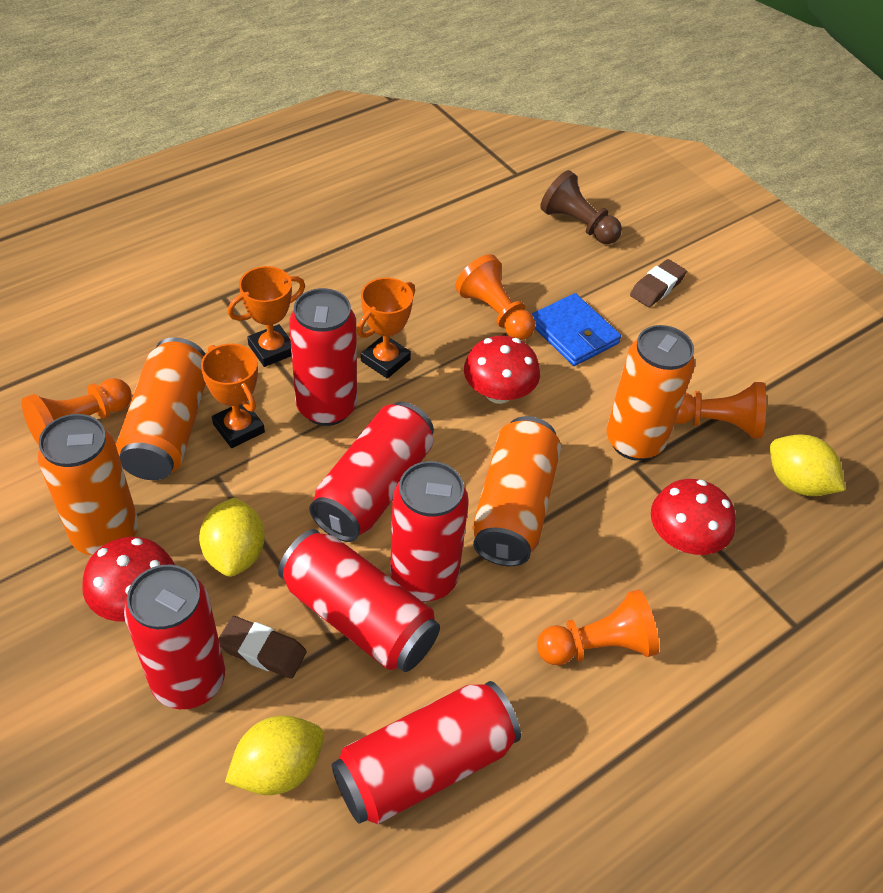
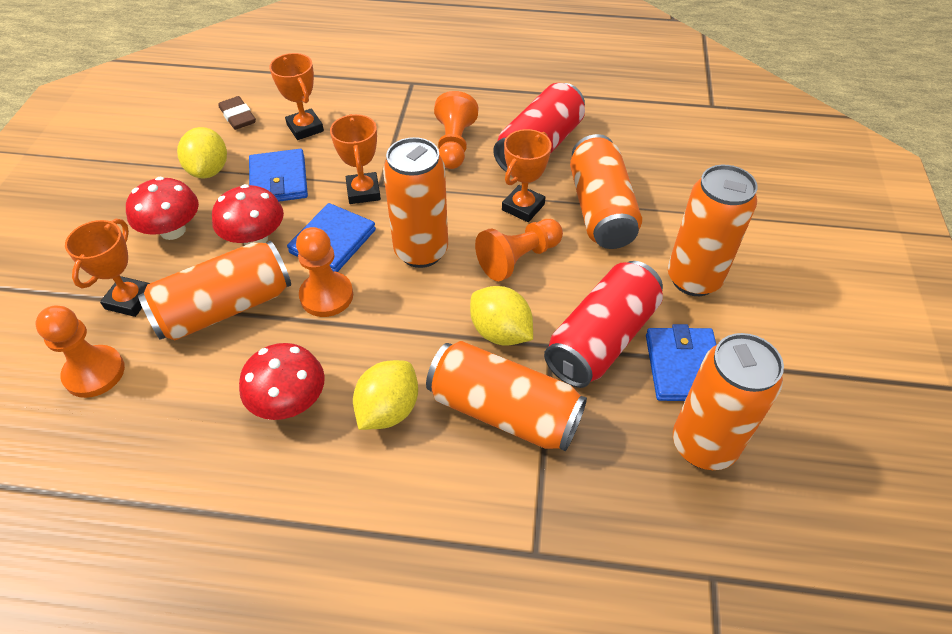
blue wallet: 1 -> 3
brown eraser: 2 -> 1
brown pawn: 1 -> 0
orange can: 4 -> 6
orange trophy: 3 -> 4
red can: 6 -> 2

